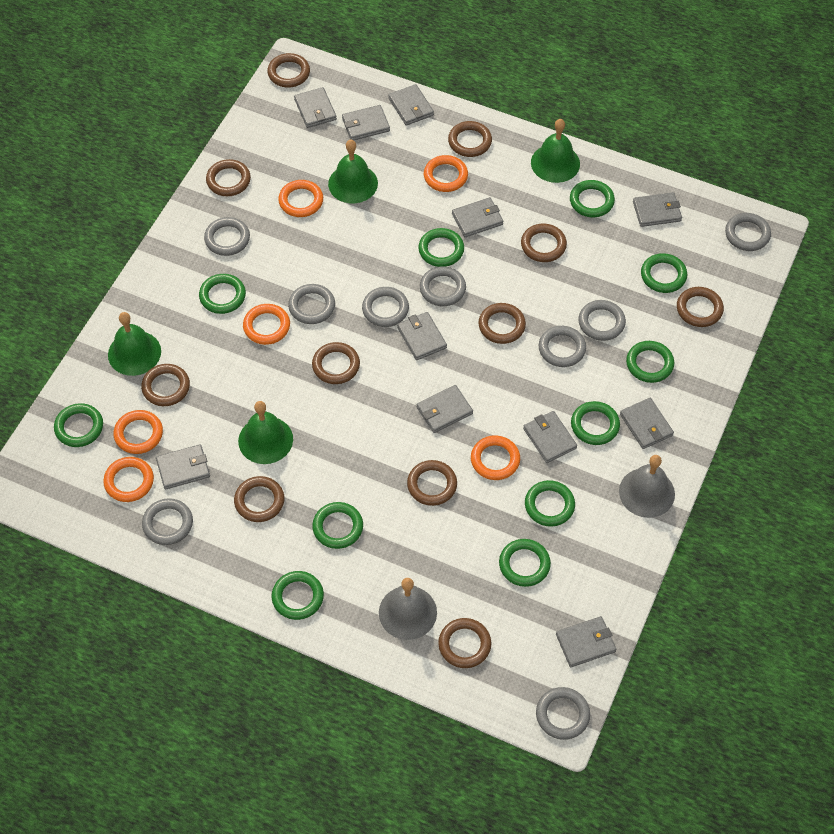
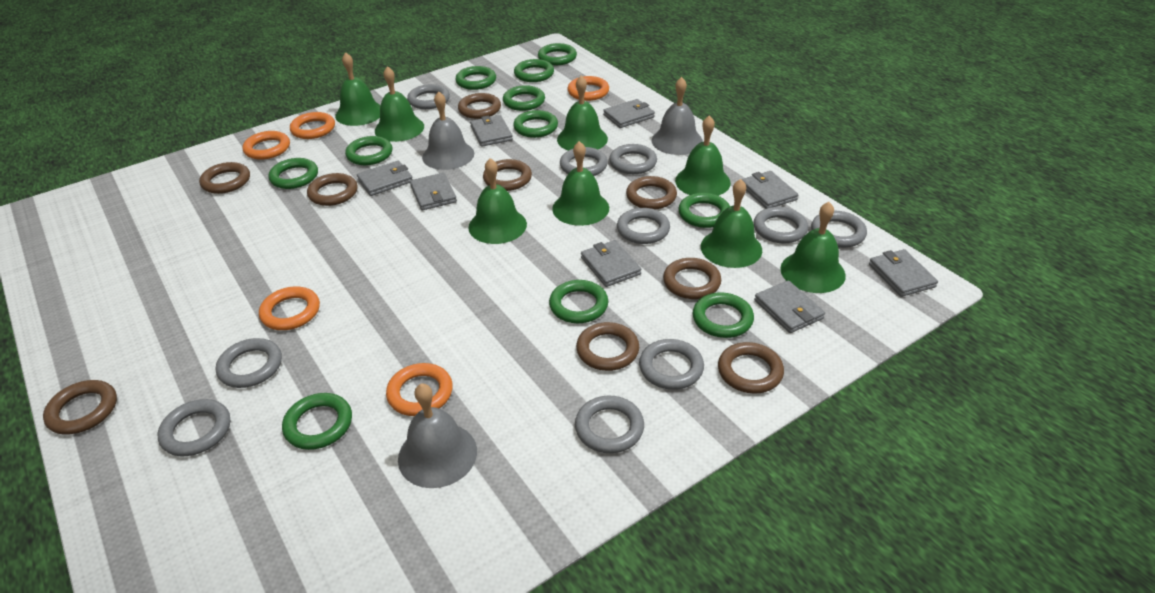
brown ring: 11 -> 9
green bell: 4 -> 8
grey bell: 2 -> 3
grey ring: 9 -> 10
grey wallet: 11 -> 8
orange ring: 6 -> 5

